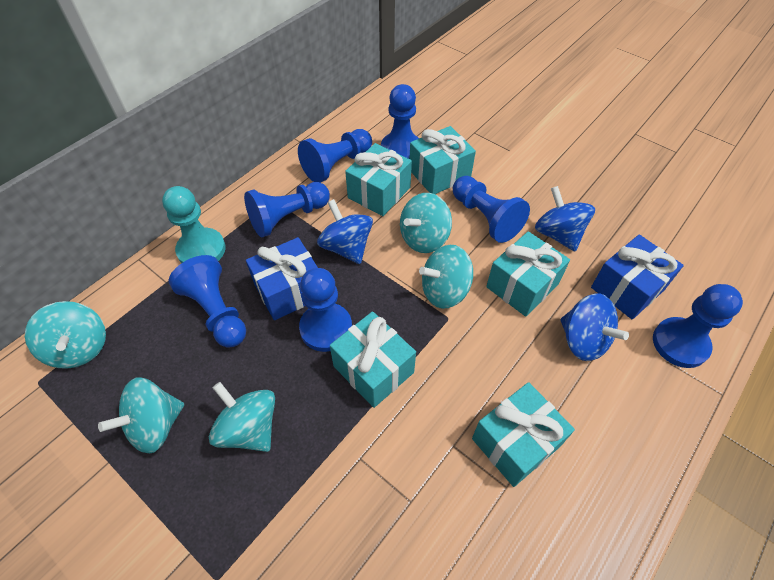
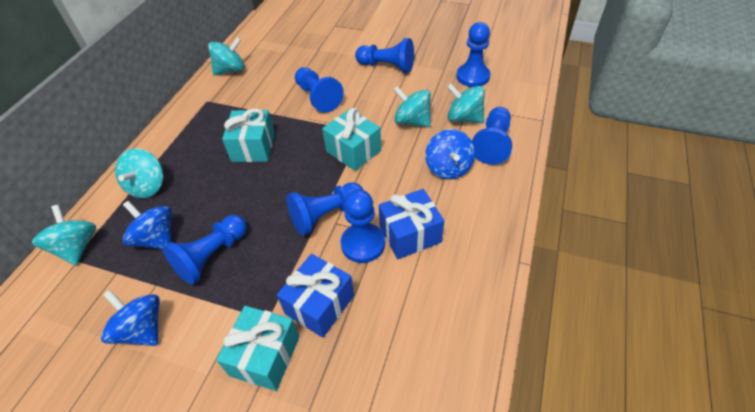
turquoise gift: 5 -> 3
turquoise pawn: 1 -> 0

